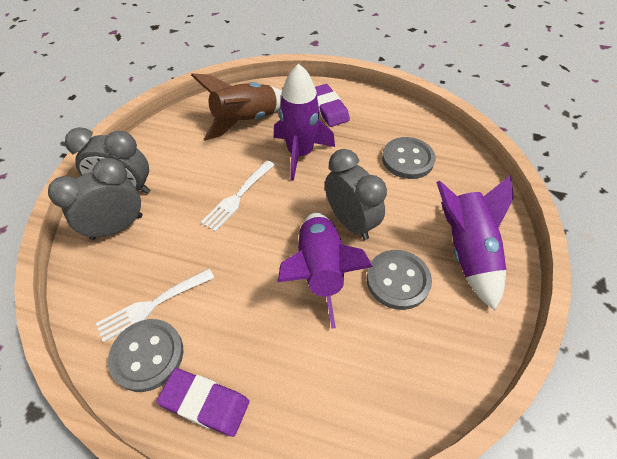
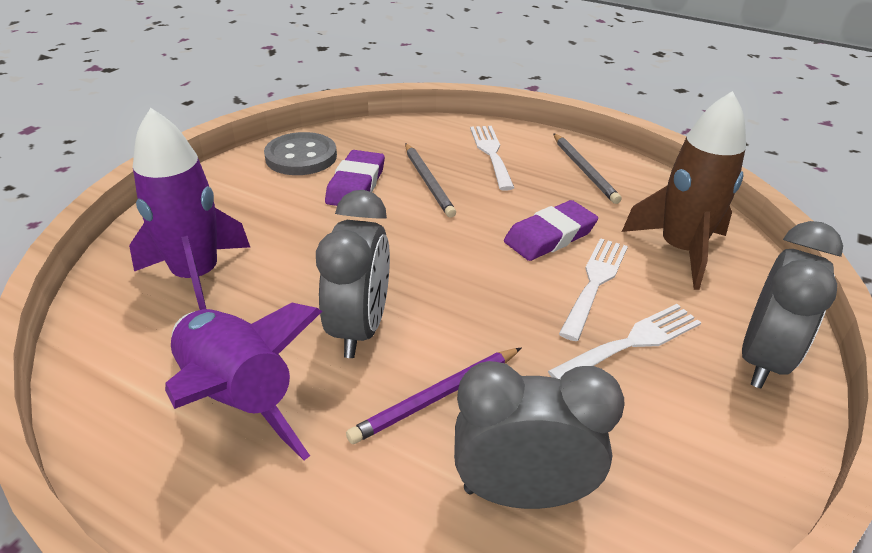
grey button: 3 -> 1
grey pencil: 0 -> 2
purple pencil: 0 -> 1
purple rocket: 3 -> 2
white fork: 2 -> 3

